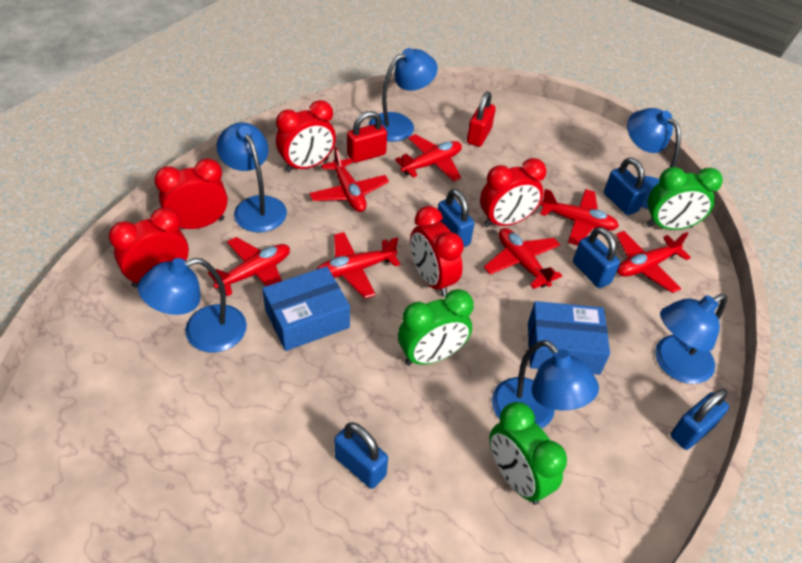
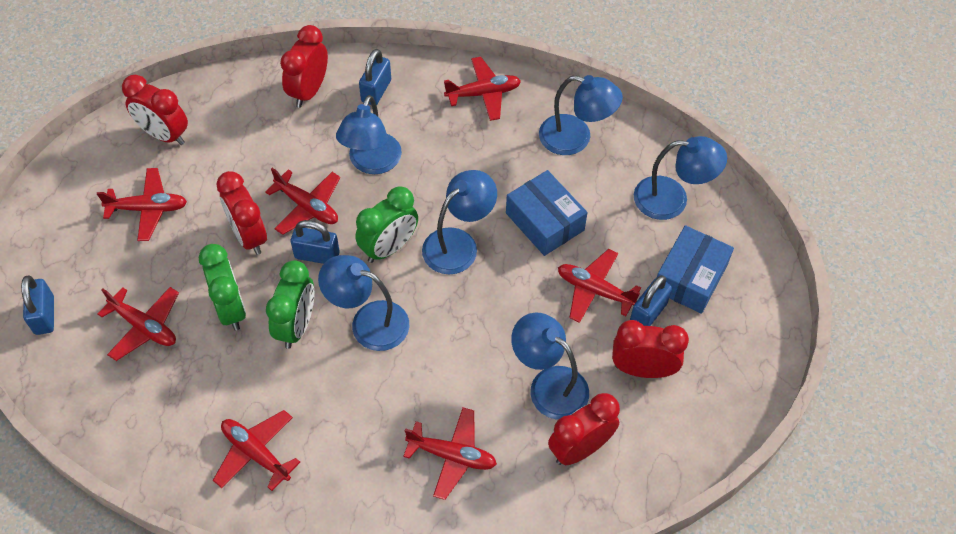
blue padlock: 5 -> 4
red padlock: 2 -> 0

